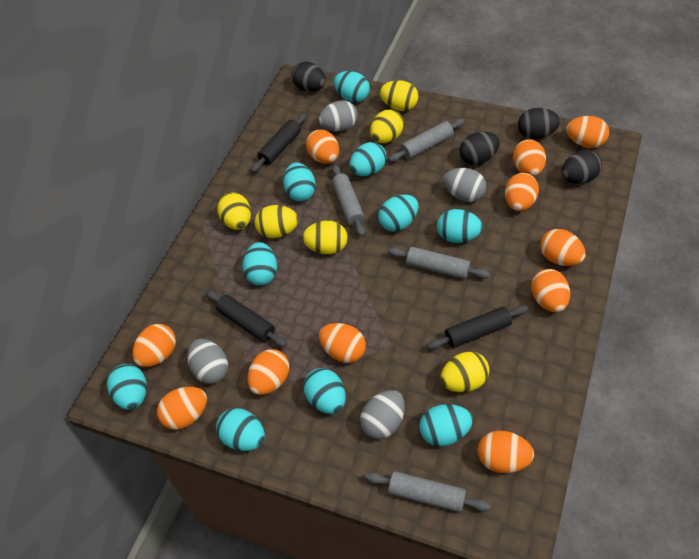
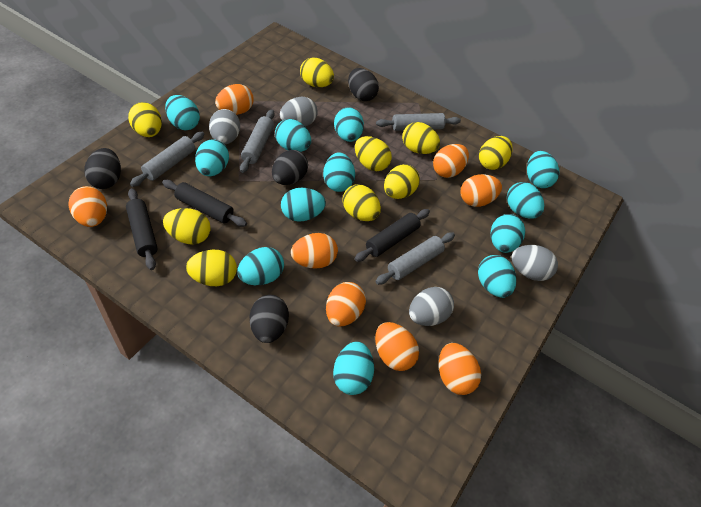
orange egg: 11 -> 8
turquoise egg: 10 -> 12
yellow egg: 6 -> 9

